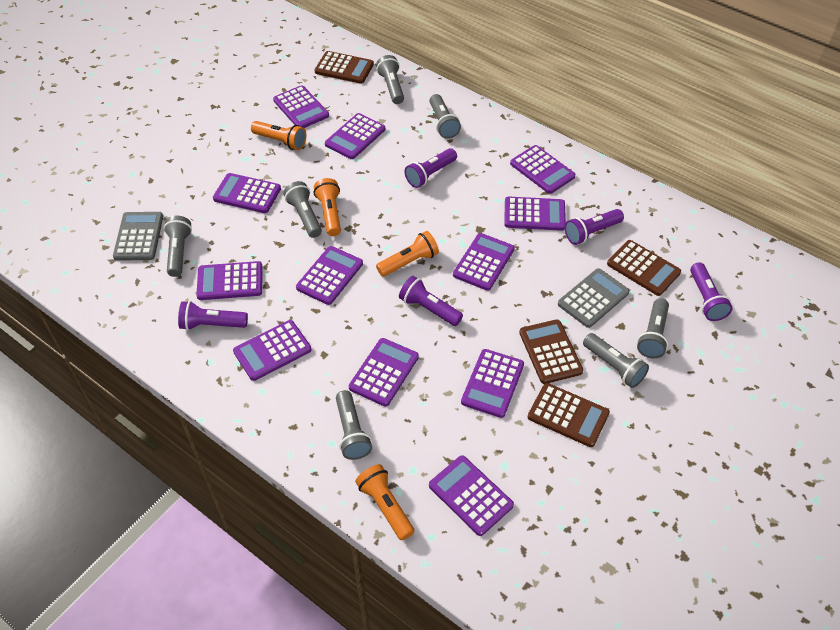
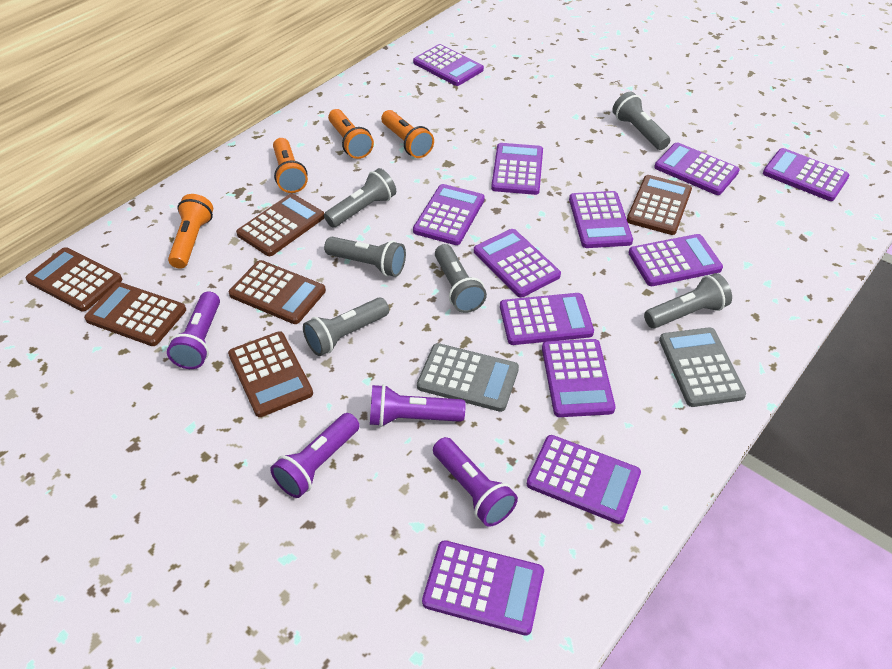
brown calculator: 4 -> 6
grey flashlight: 7 -> 6
purple flashlight: 5 -> 4

